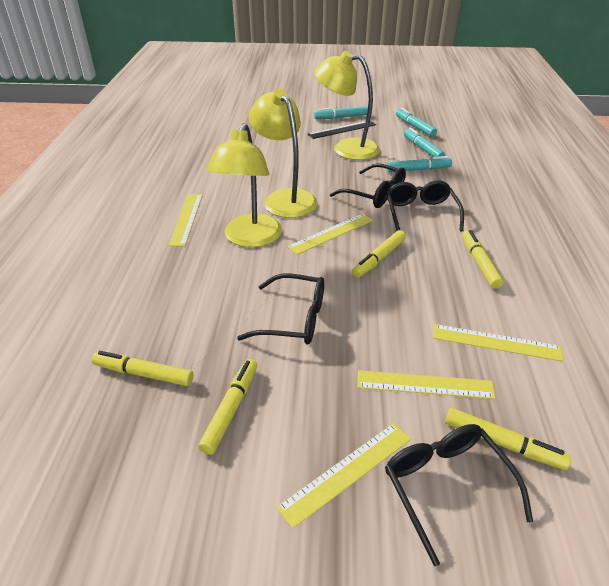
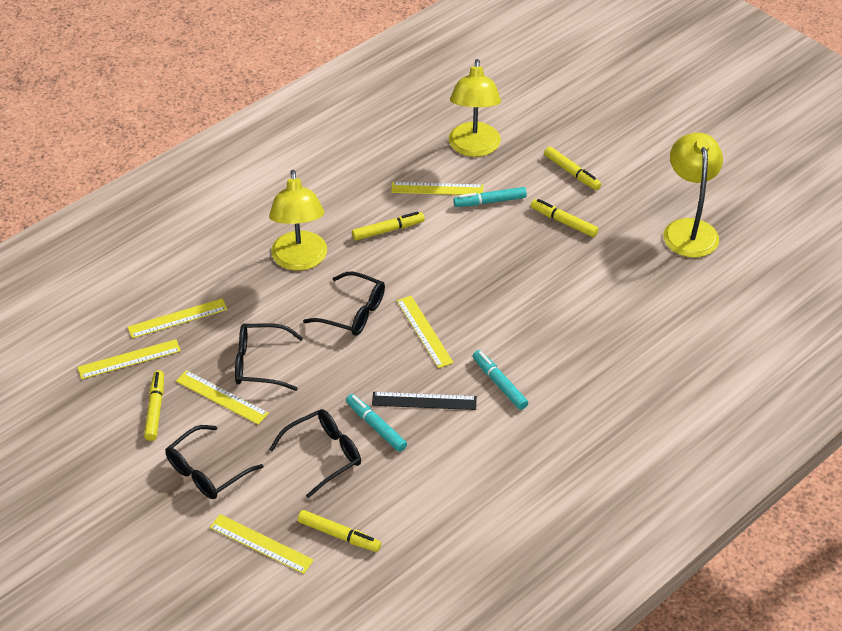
turquoise marker: 4 -> 3
yellow ruler: 5 -> 6

